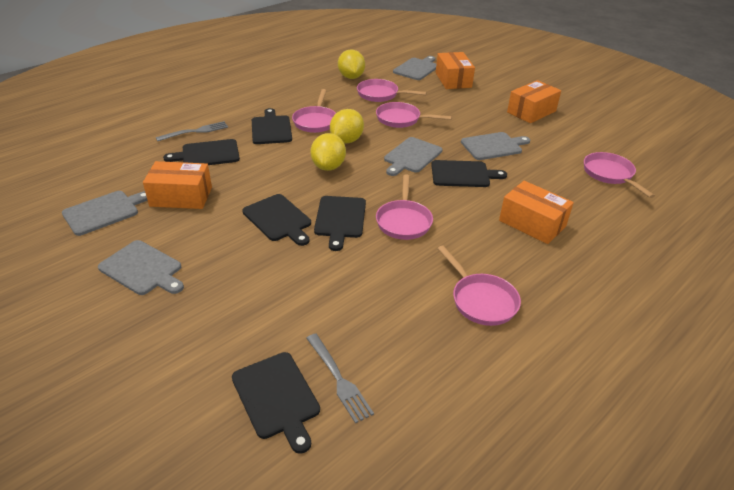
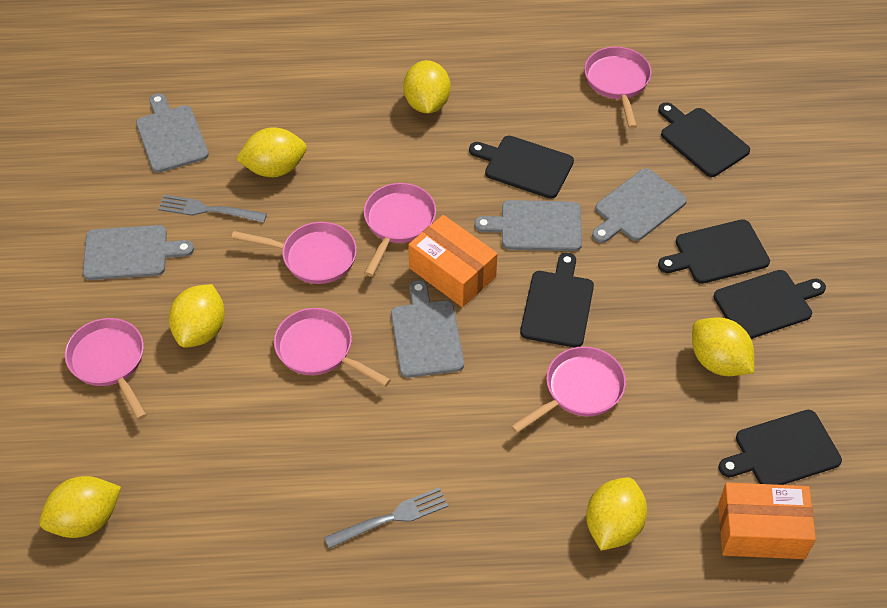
orange box: 4 -> 2
yellow lemon: 3 -> 6

